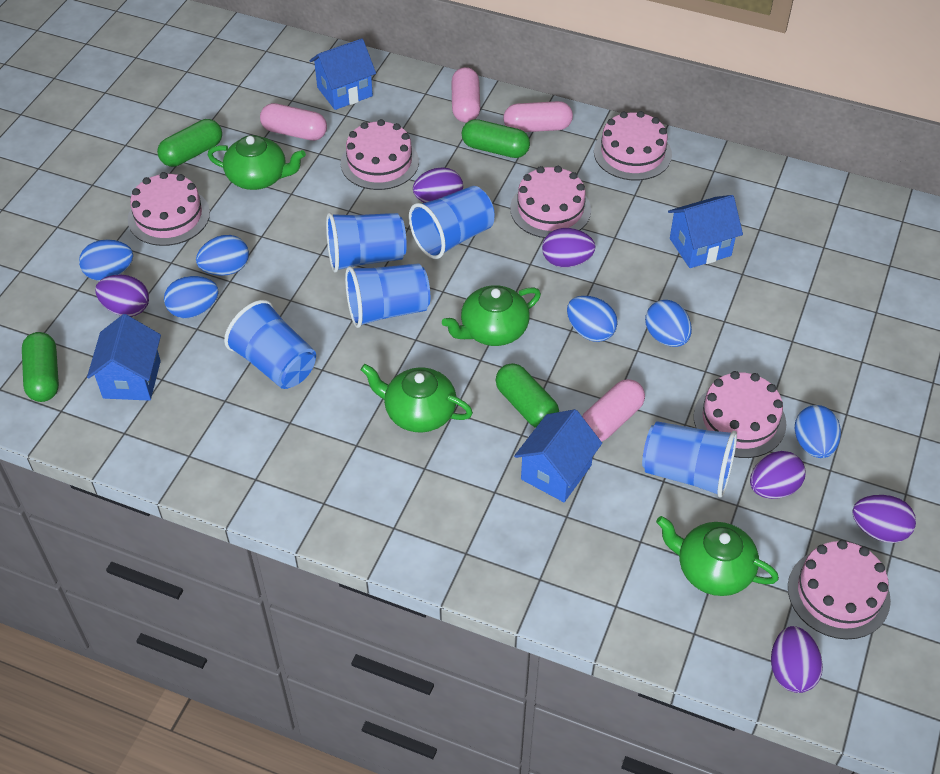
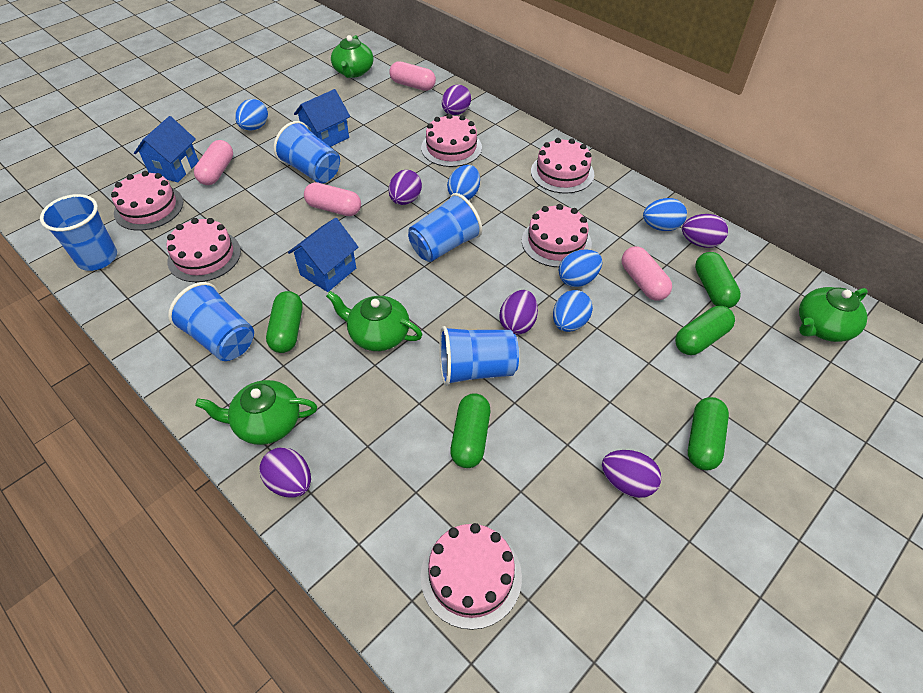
blue egg: 6 -> 5
blue house: 4 -> 3
green capsule: 4 -> 5

